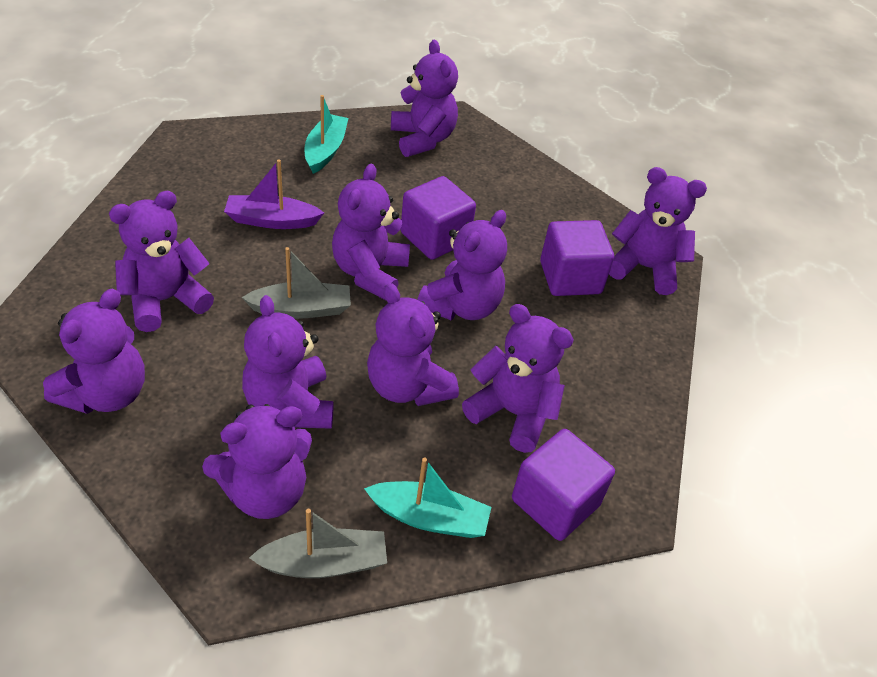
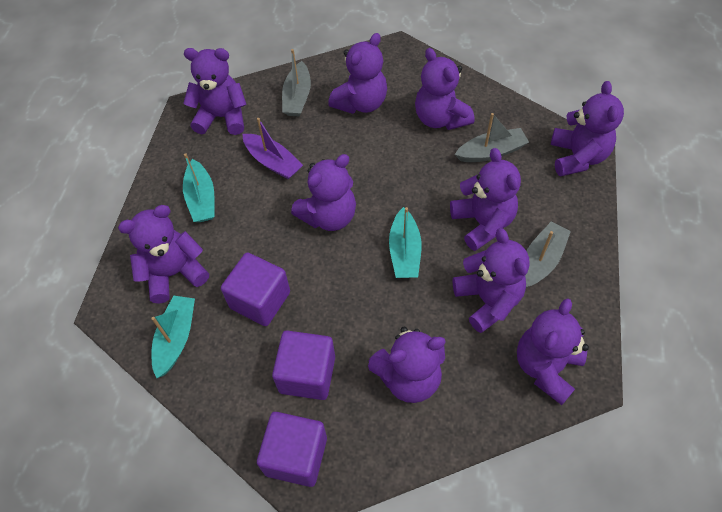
grey boat: 2 -> 3
turquoise boat: 2 -> 3

